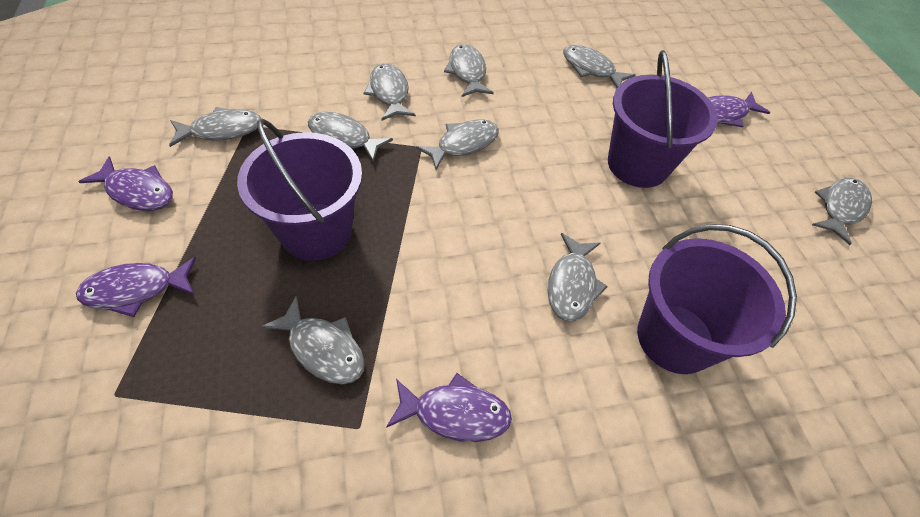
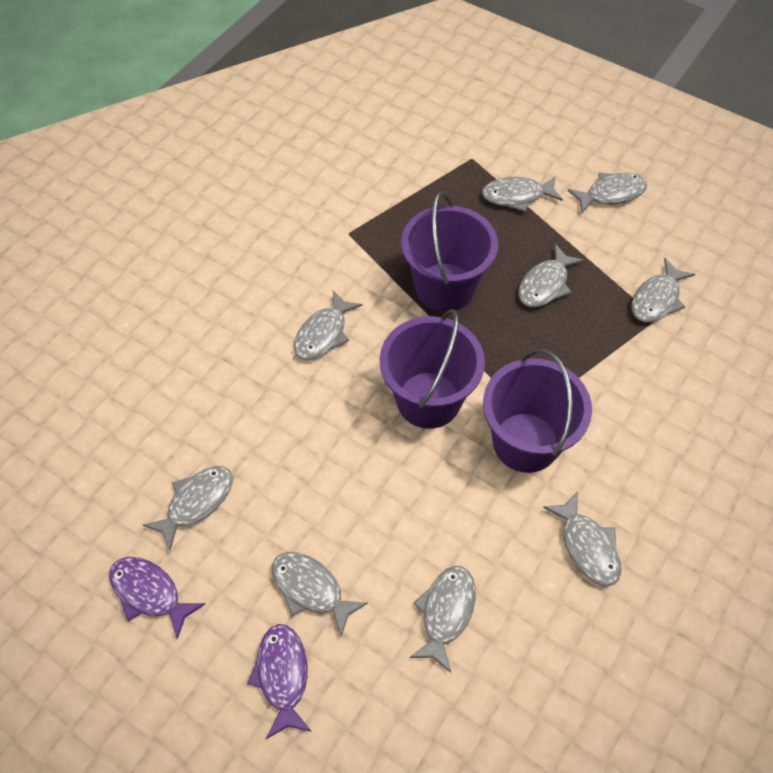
purple fish: 4 -> 2

